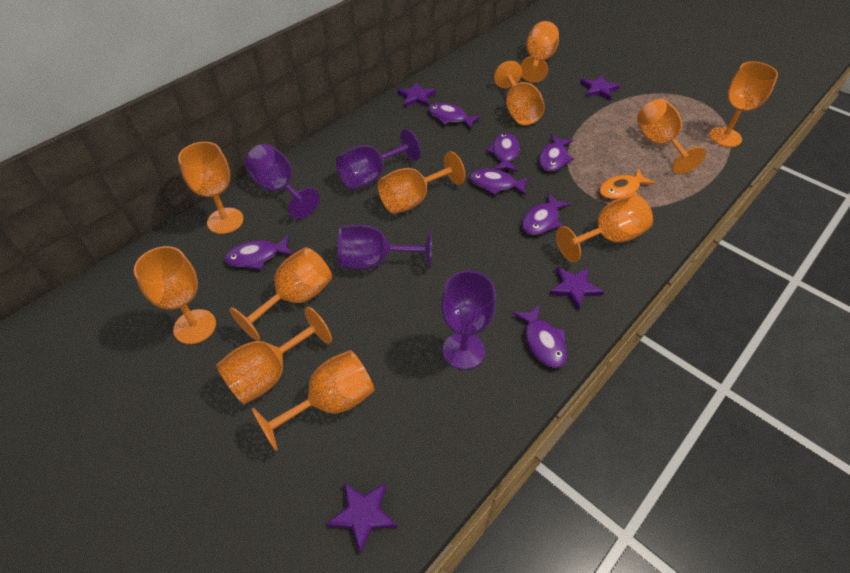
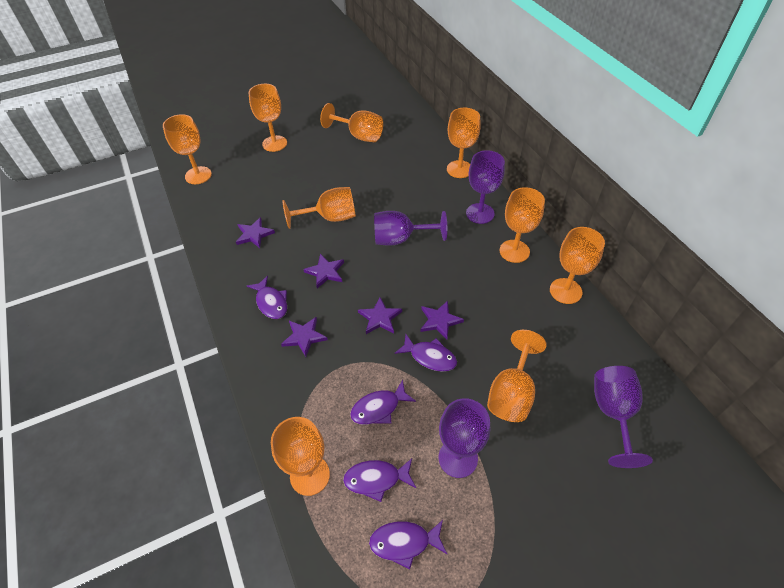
orange fish: 1 -> 0
orange goblet: 11 -> 9
purple fish: 7 -> 5
purple star: 4 -> 5

